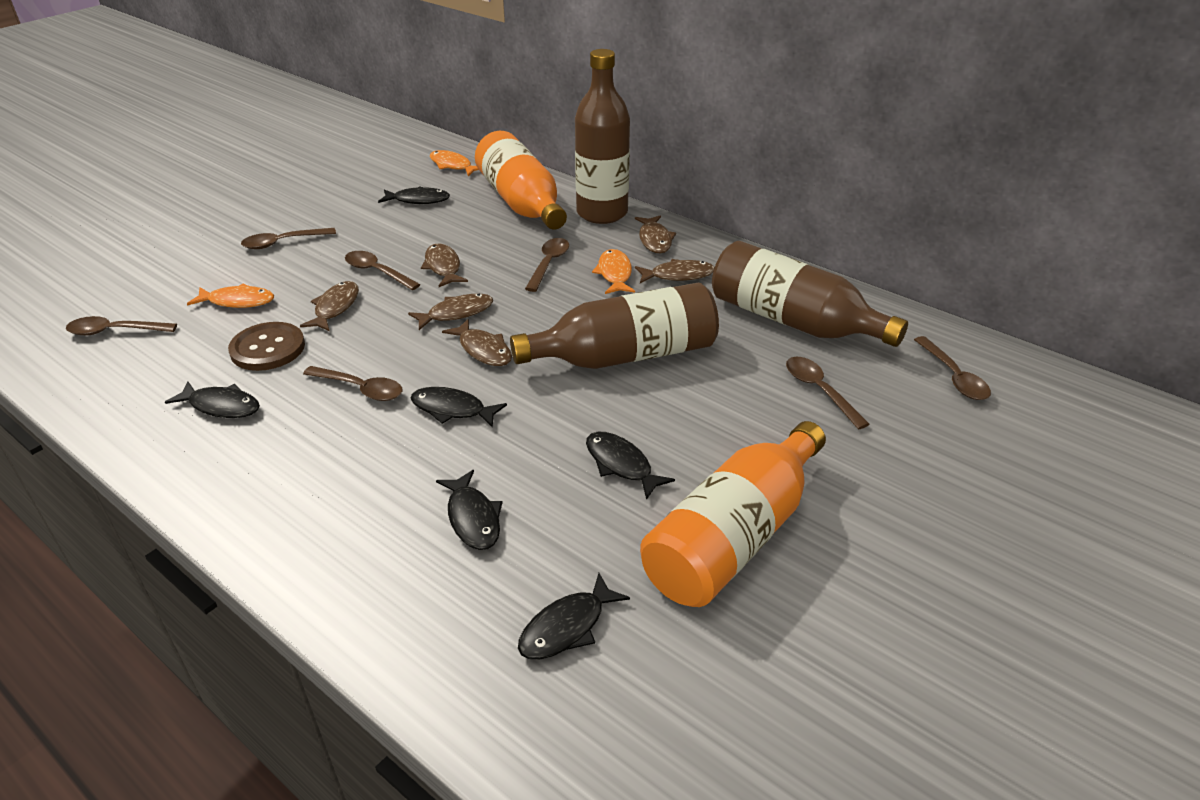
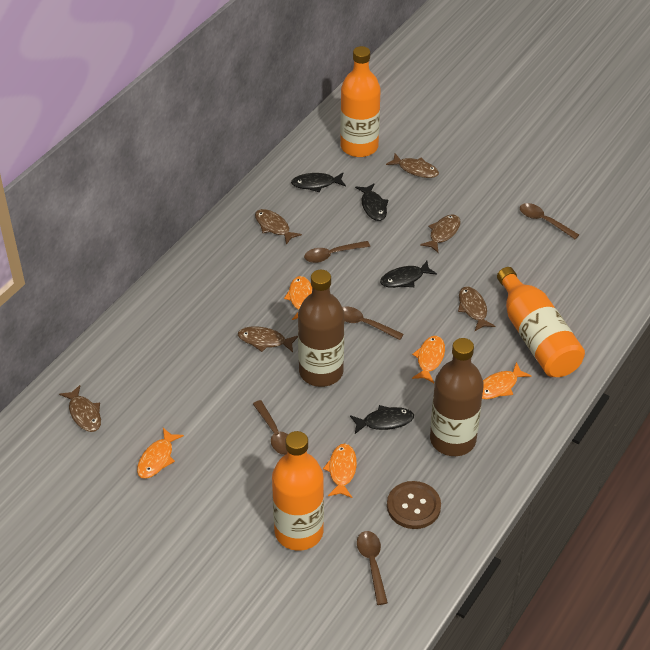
black fish: 6 -> 4
brown bottle: 3 -> 2
brown spoon: 7 -> 5
orange bottle: 2 -> 3
orange fish: 3 -> 5

